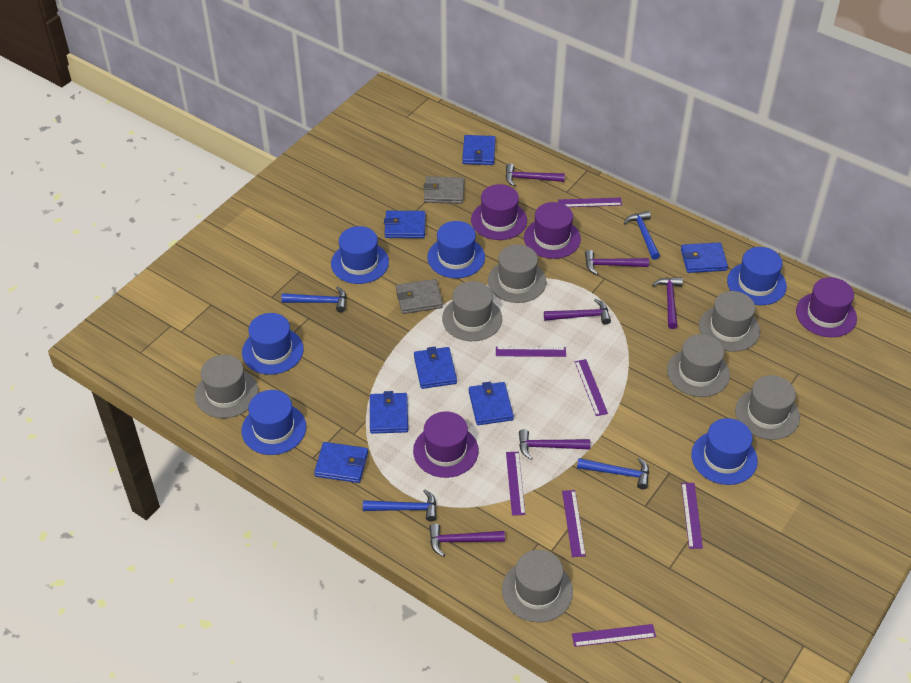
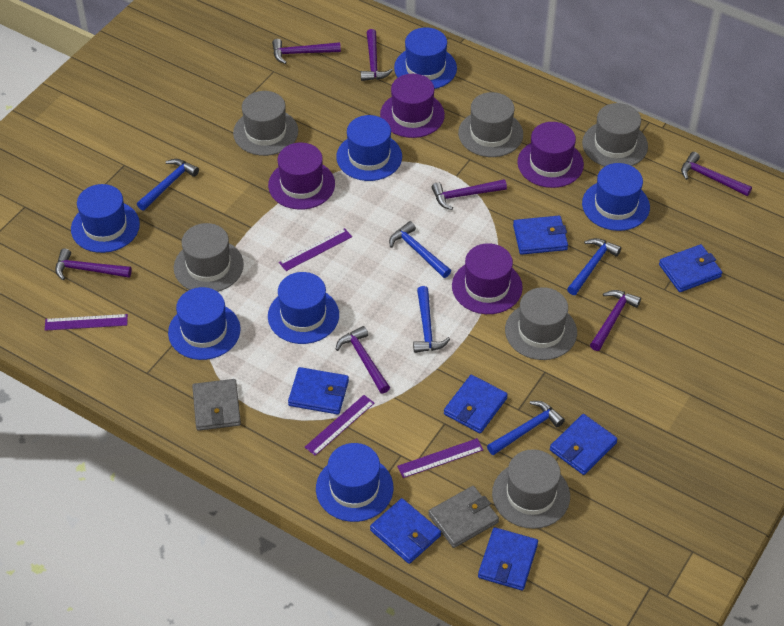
blue hammer: 4 -> 5
blue hat: 6 -> 7
grey hat: 7 -> 6
purple hammer: 6 -> 7
purple ruler: 7 -> 4

